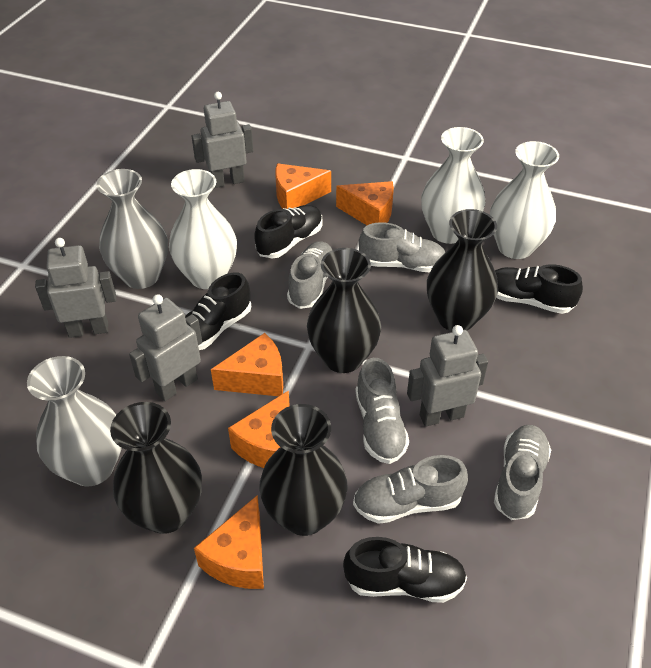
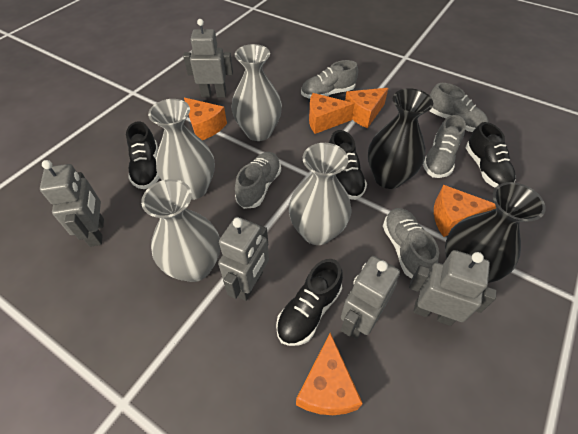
black vase: 4 -> 2
grey robot: 4 -> 5
grey vase: 2 -> 4
white vase: 3 -> 0

